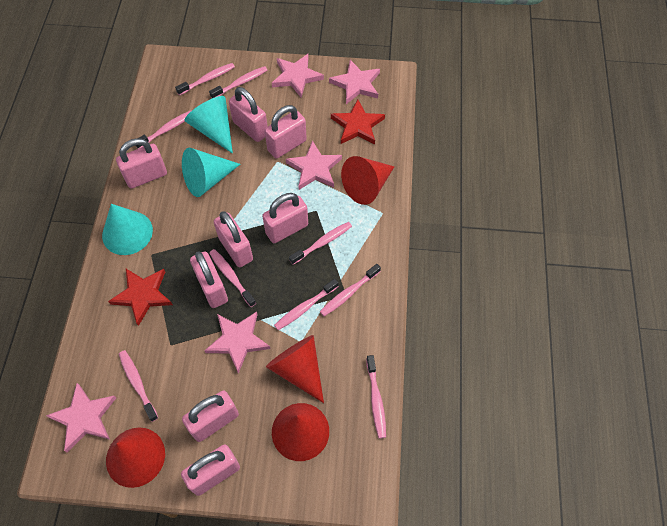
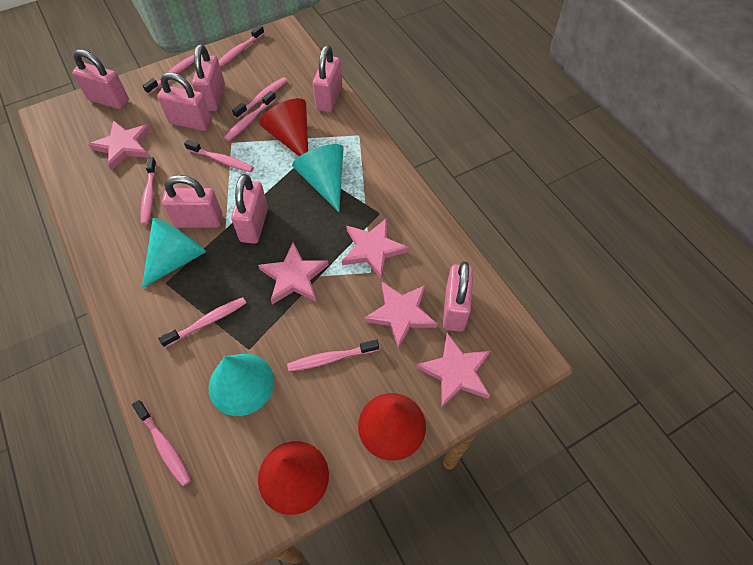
pink padlock: 8 -> 7
red cone: 4 -> 3
red star: 2 -> 0

